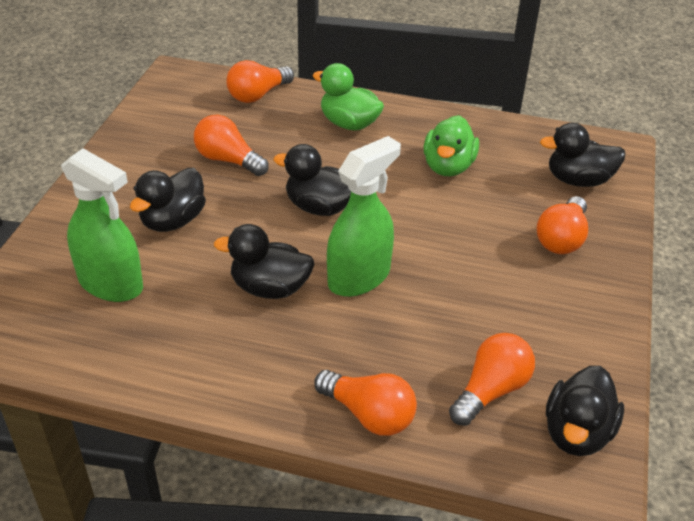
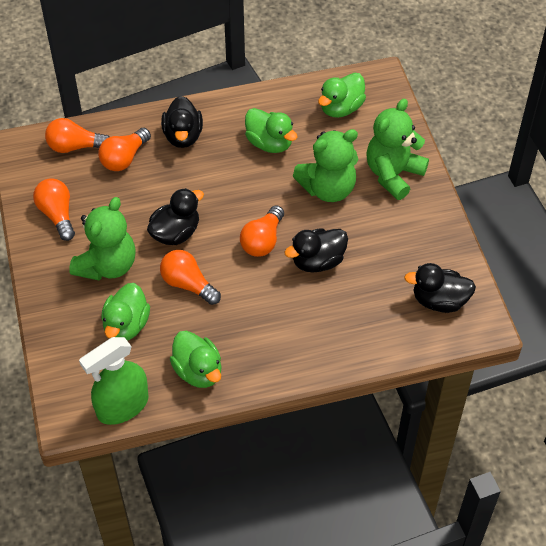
black duck: 5 -> 4
green duck: 2 -> 4
green spray bottle: 2 -> 1
green teddy bear: 0 -> 3

